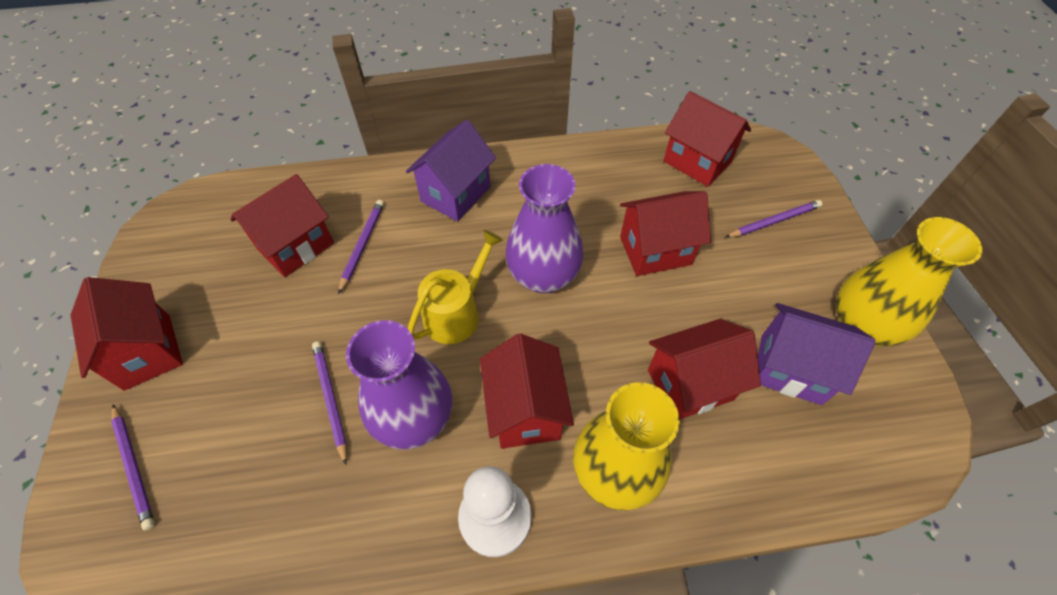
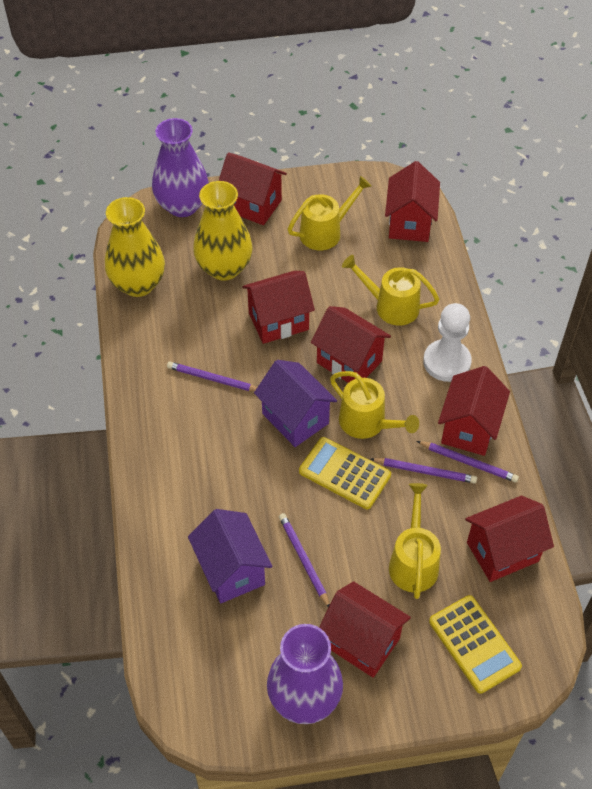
red house: 6 -> 7
yellow calculator: 0 -> 2
yellow watering can: 1 -> 4

